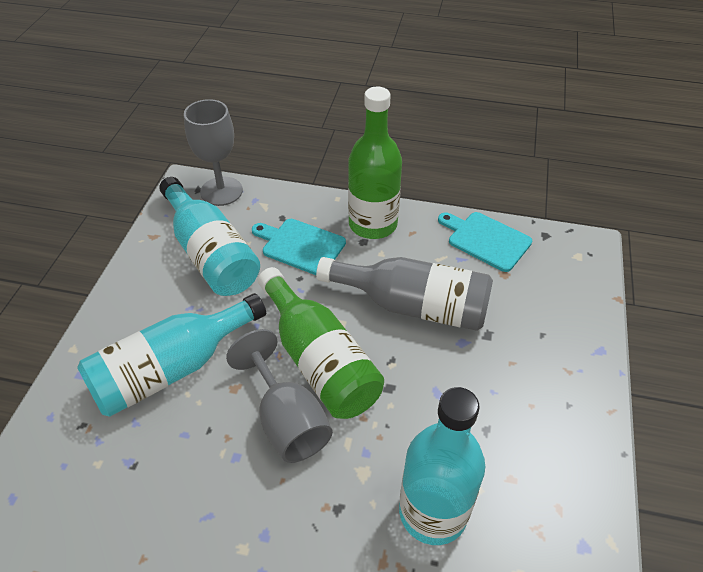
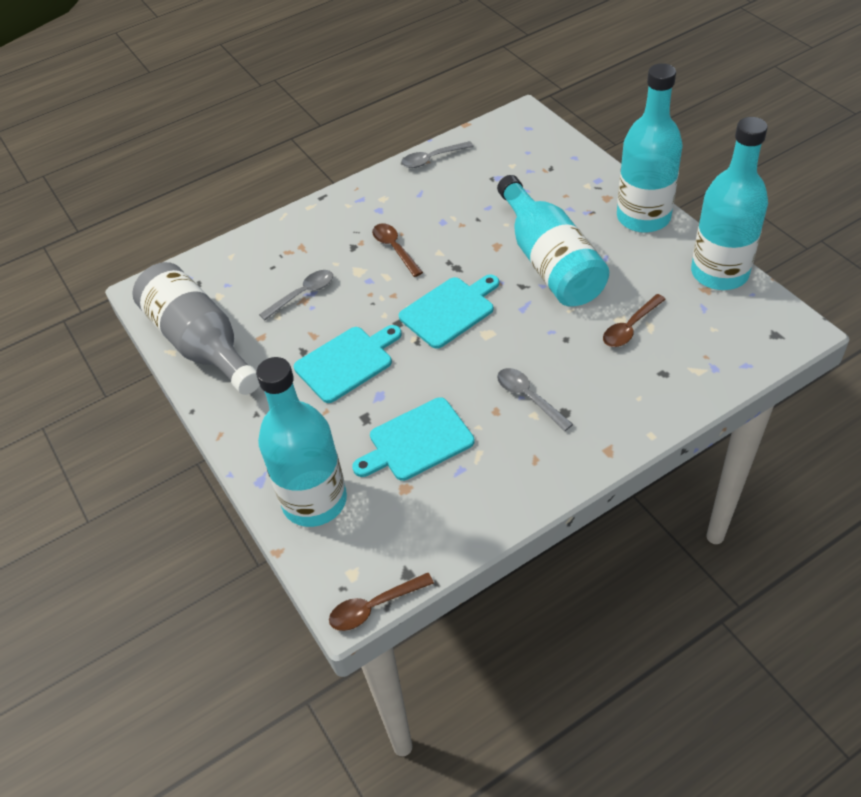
brown spoon: 0 -> 3
green bottle: 2 -> 0
grey goblet: 2 -> 0
grey spoon: 0 -> 3
turquoise bottle: 3 -> 4
turquoise cutting board: 2 -> 3

